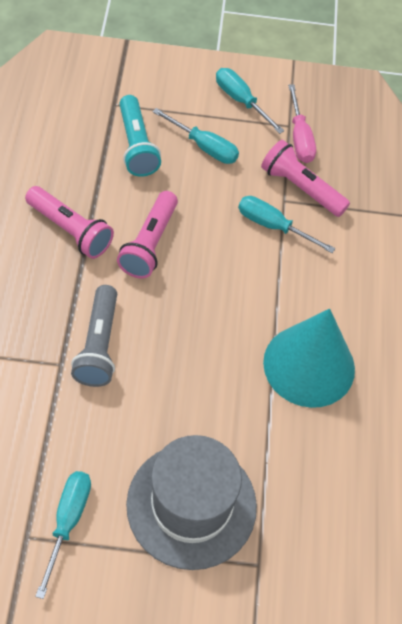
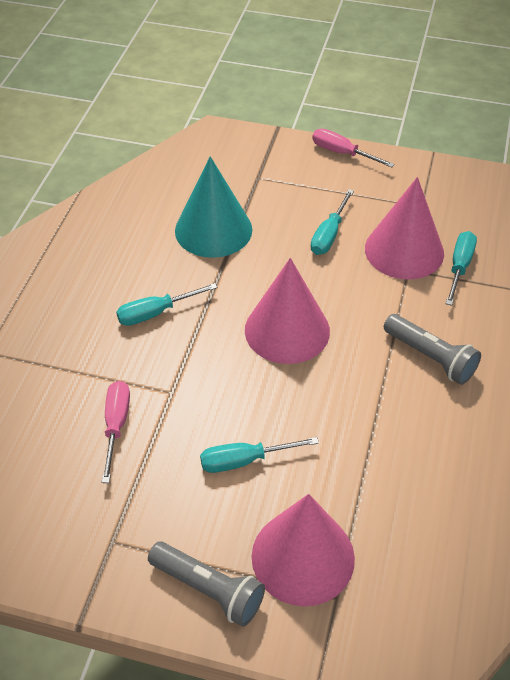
grey flashlight: 1 -> 2
grey hat: 1 -> 0
pink cone: 0 -> 3
pink flashlight: 3 -> 0
pink screwdriver: 1 -> 2
turquoise flashlight: 1 -> 0

